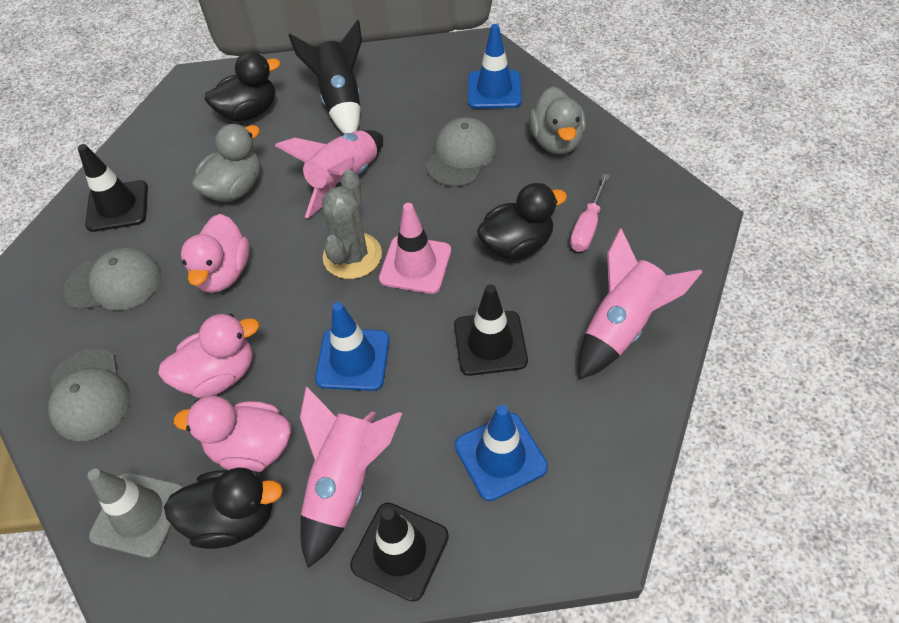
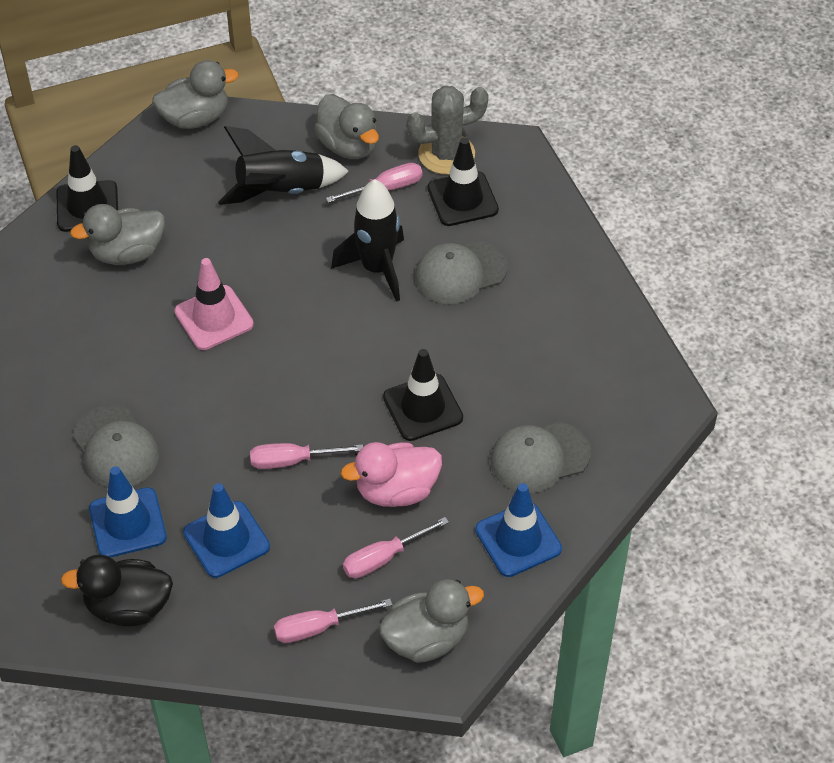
black duck: 3 -> 1
black rocket: 1 -> 2
grey duck: 2 -> 4
grey traffic cone: 1 -> 0
pink duck: 3 -> 1
pink rocket: 3 -> 0
pink screwdriver: 1 -> 4

